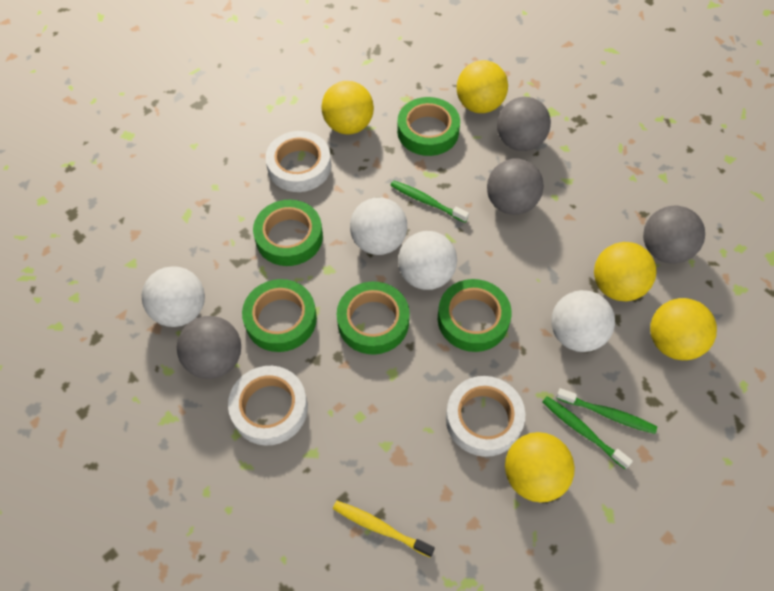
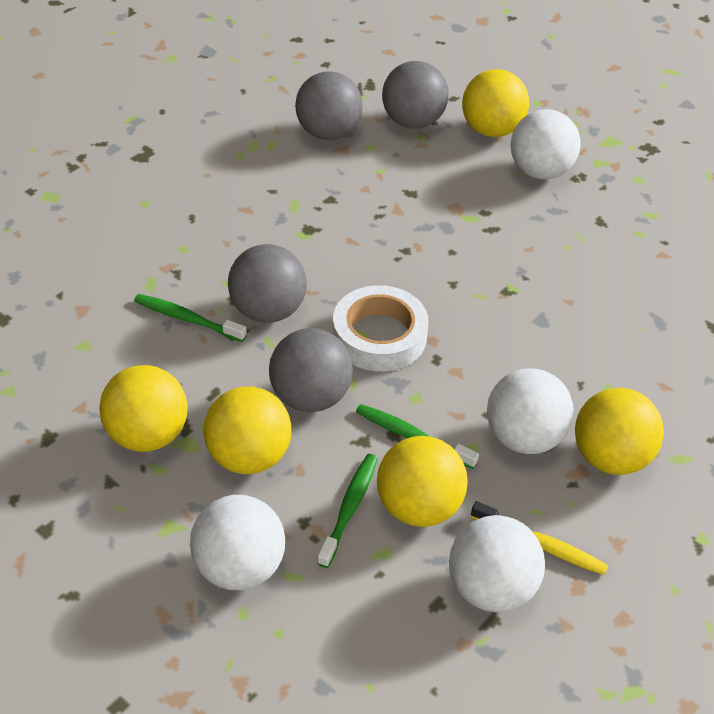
green tape: 5 -> 0
white tape: 3 -> 1

